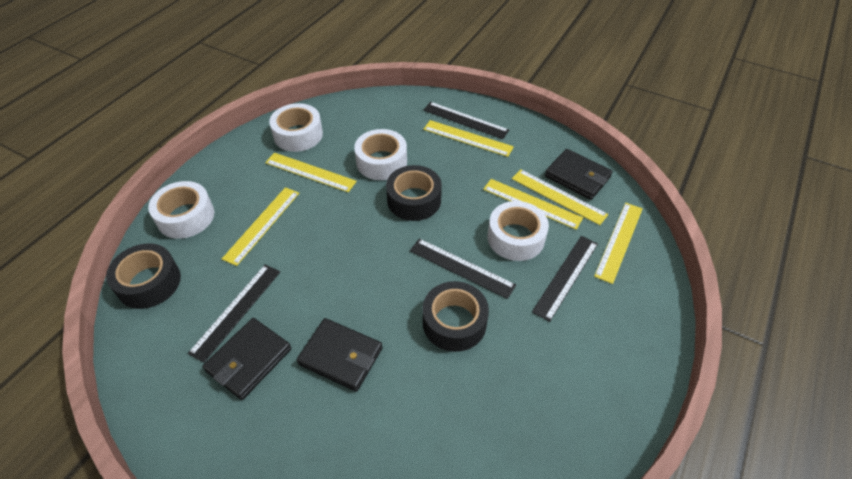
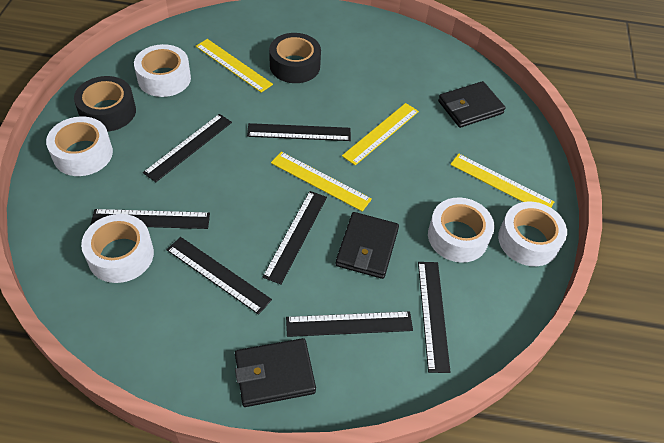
black ruler: 4 -> 7
black tape: 3 -> 2
white tape: 4 -> 5
yellow ruler: 6 -> 4

